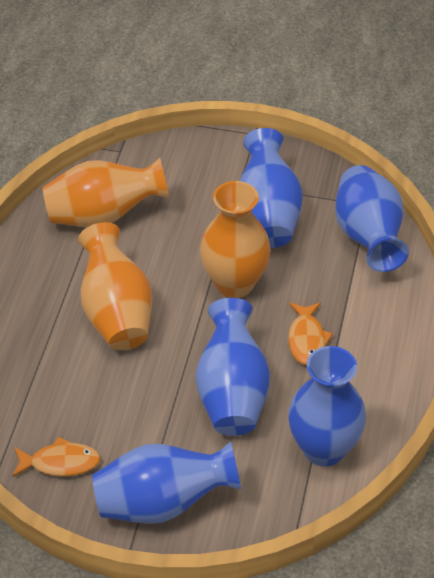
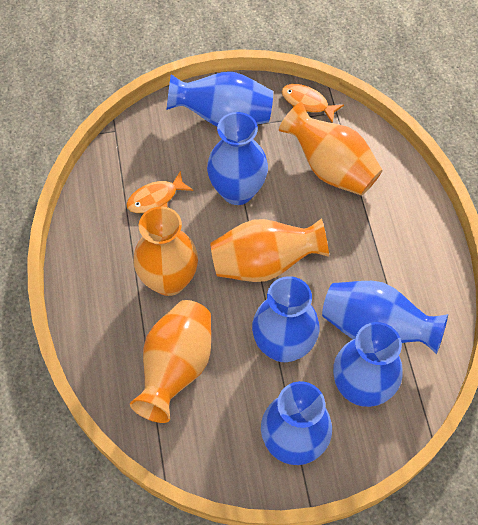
blue vase: 5 -> 6
orange vase: 3 -> 4

